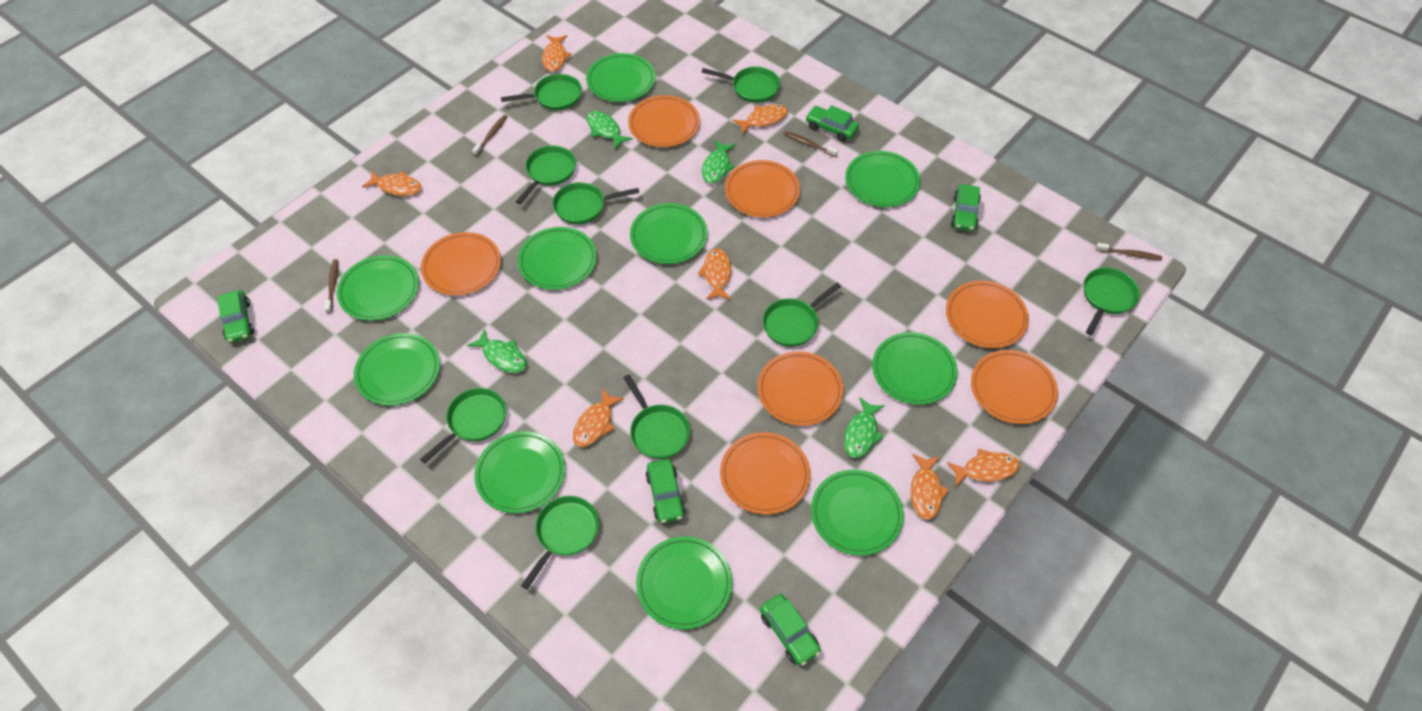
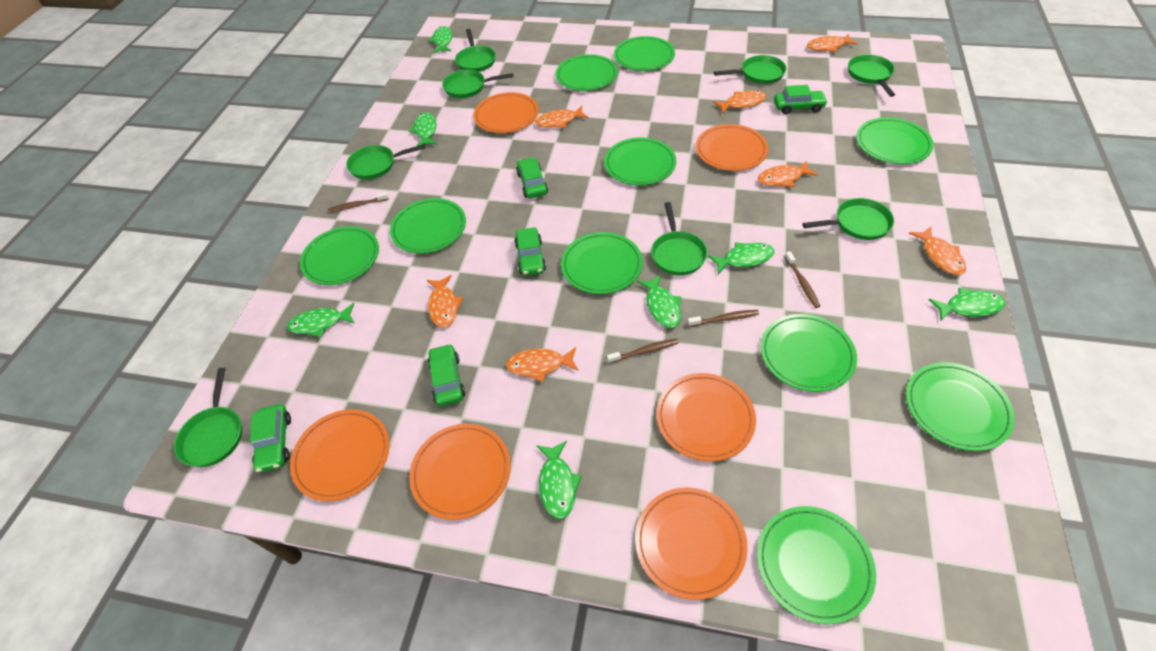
green fish: 4 -> 7
green pan: 9 -> 8
orange plate: 7 -> 6

